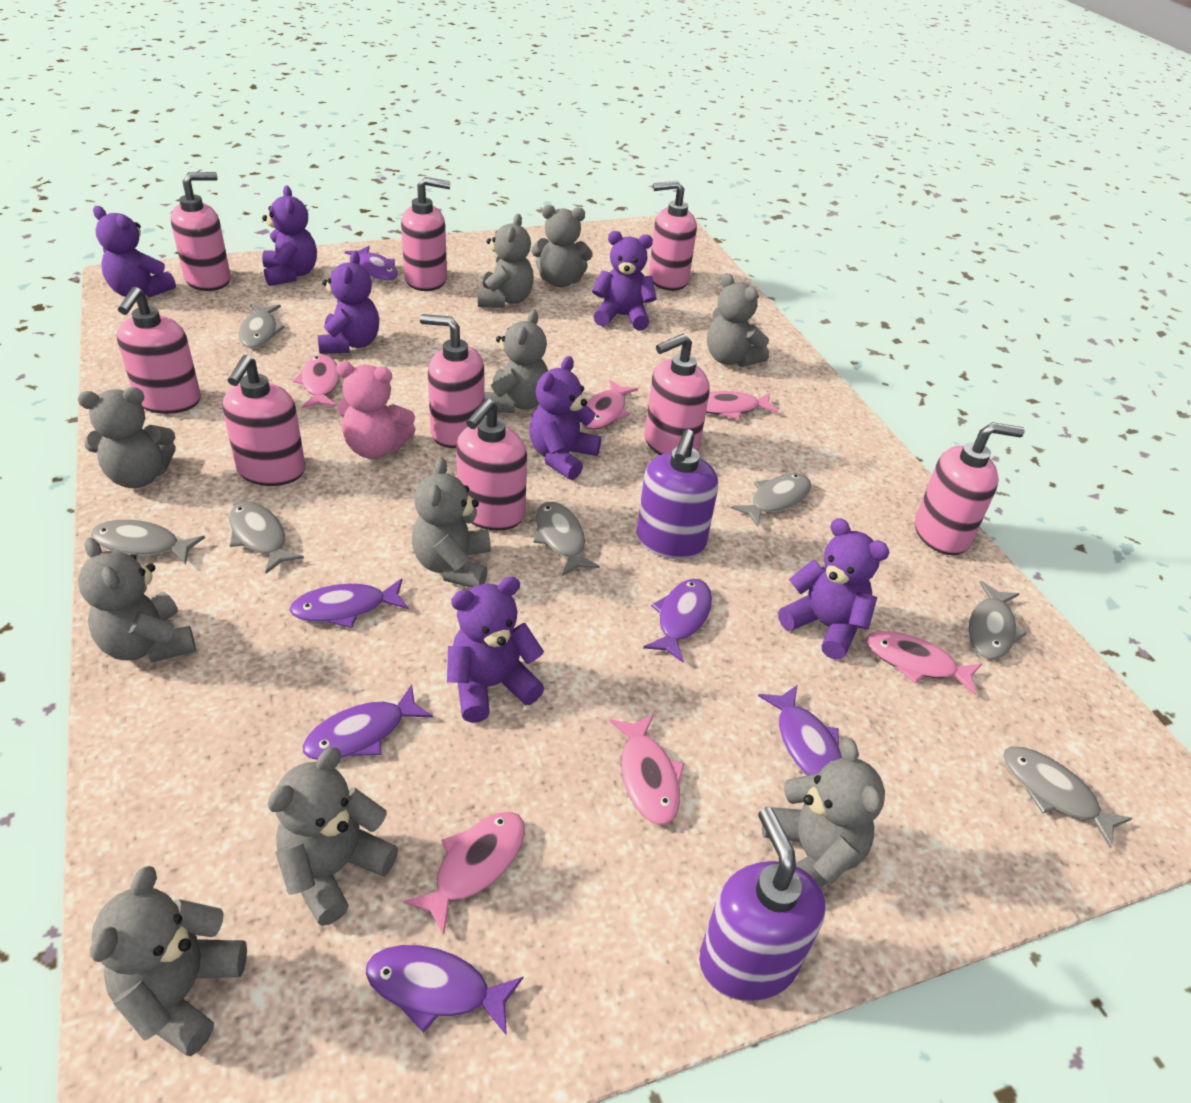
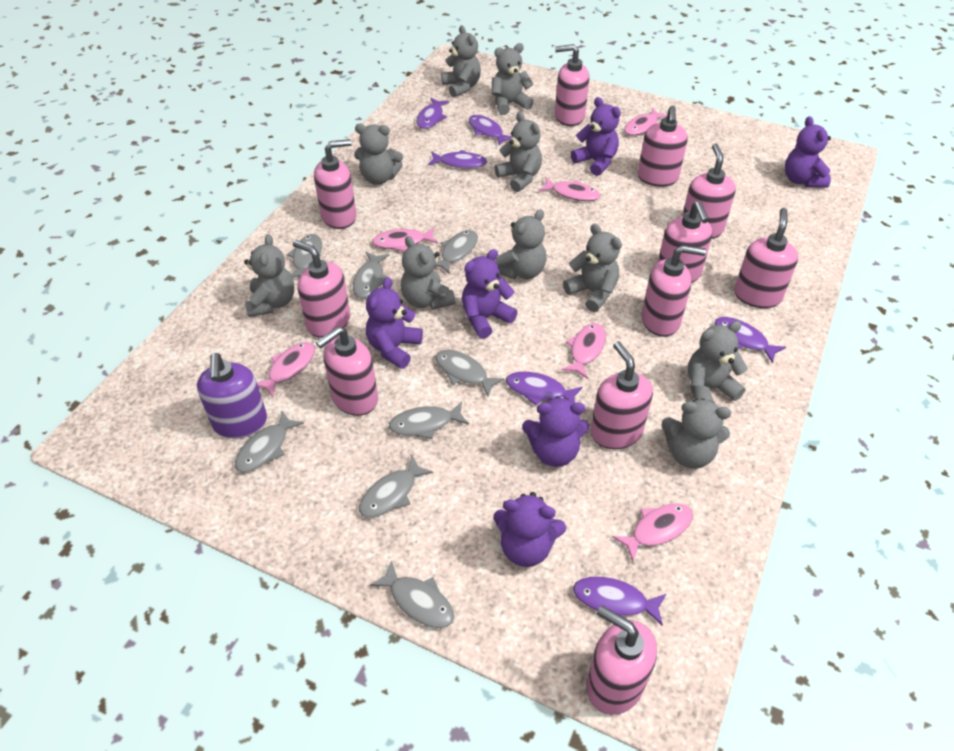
grey fish: 7 -> 8
pink soap dispenser: 9 -> 11
pink teddy bear: 1 -> 0
purple soap dispenser: 2 -> 1
purple teddy bear: 7 -> 6

